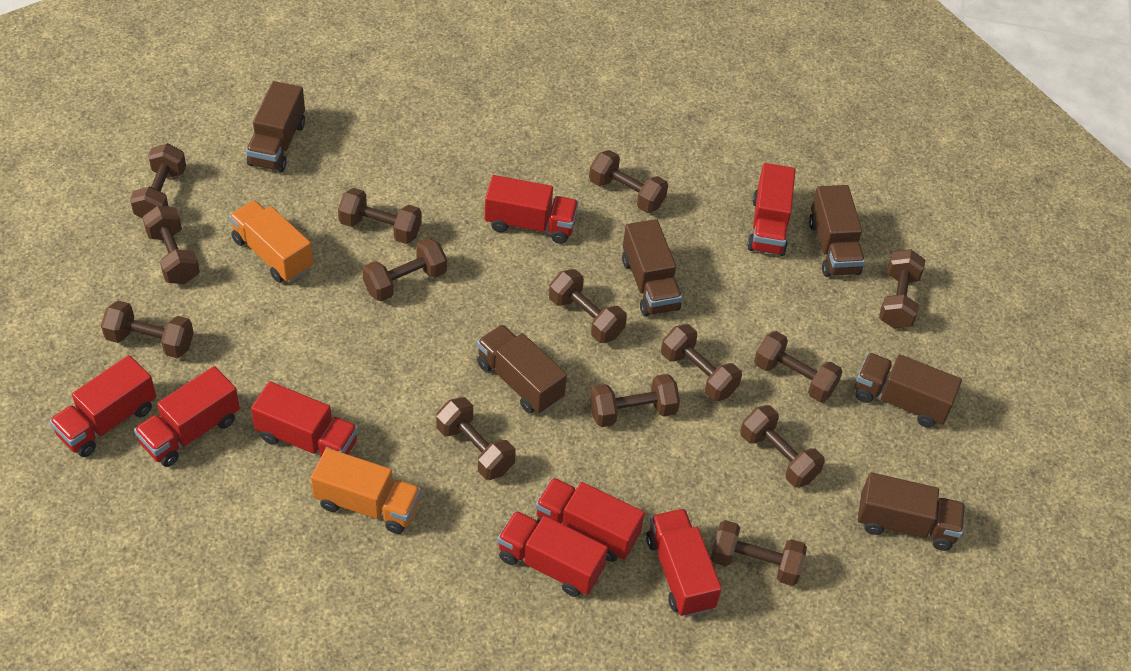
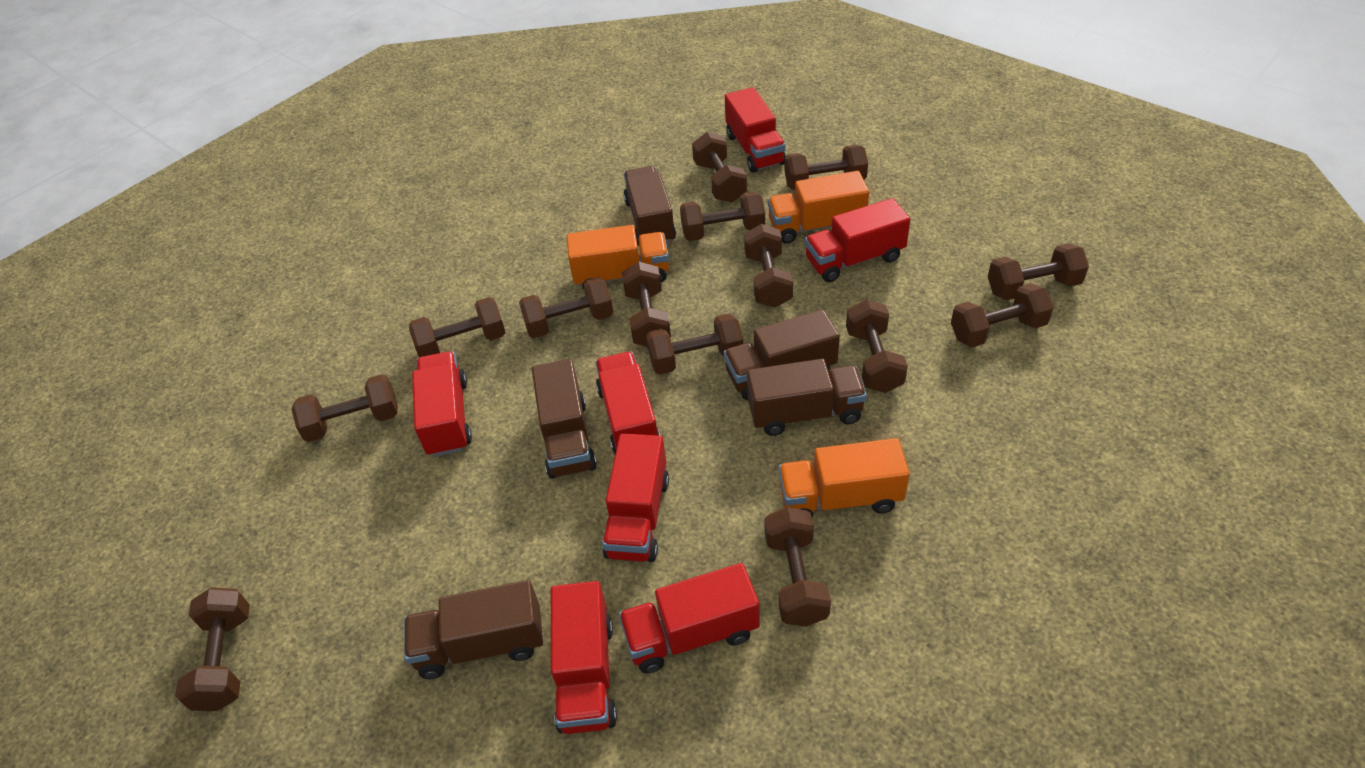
brown truck: 6 -> 5
orange truck: 2 -> 3
red truck: 8 -> 7

